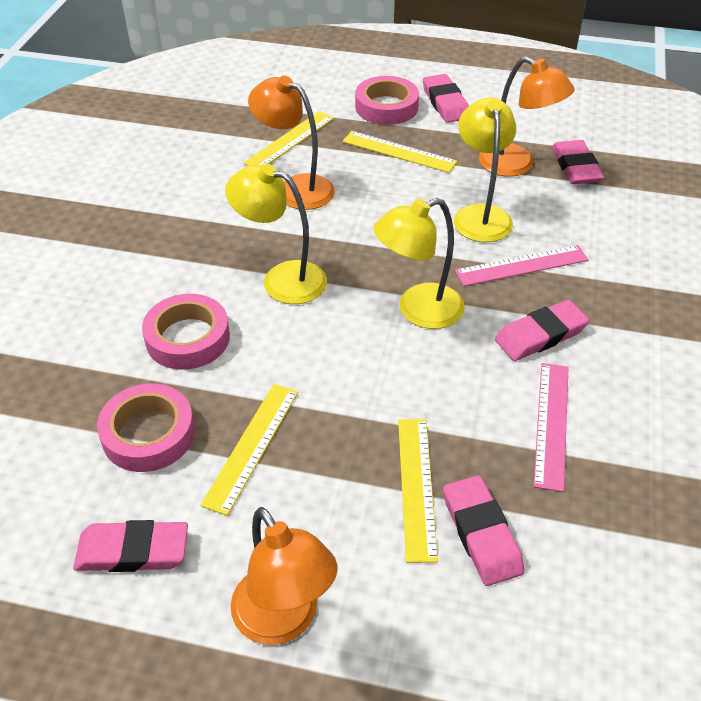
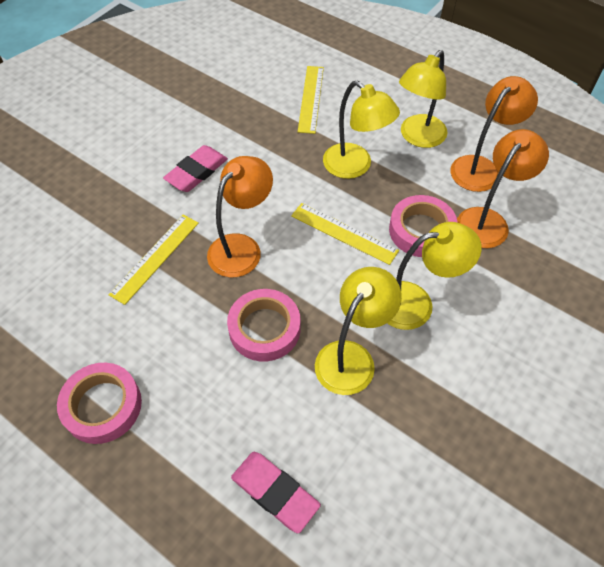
pink eraser: 5 -> 2
pink ruler: 2 -> 0
yellow lamp: 3 -> 4
yellow ruler: 4 -> 3

